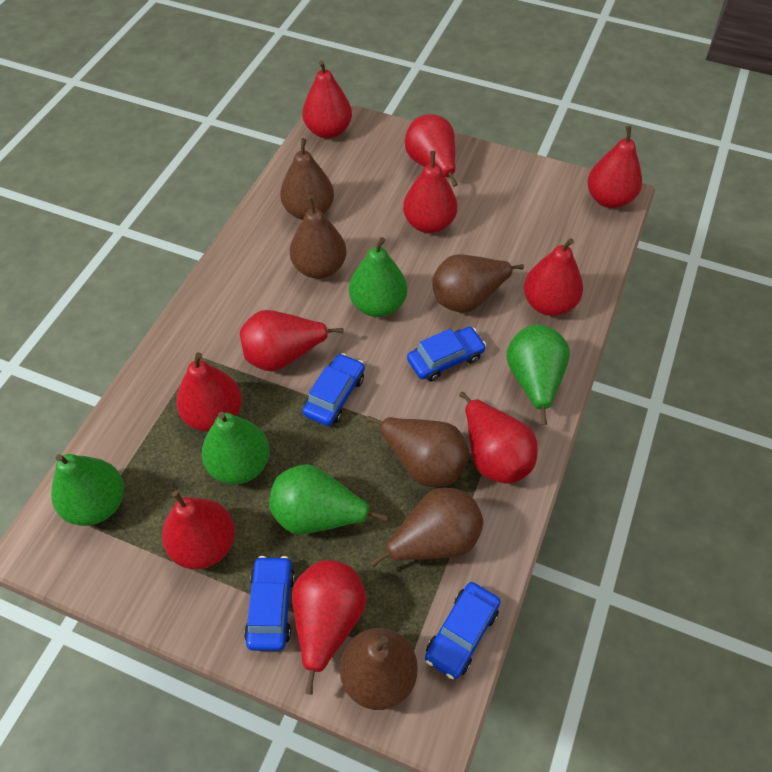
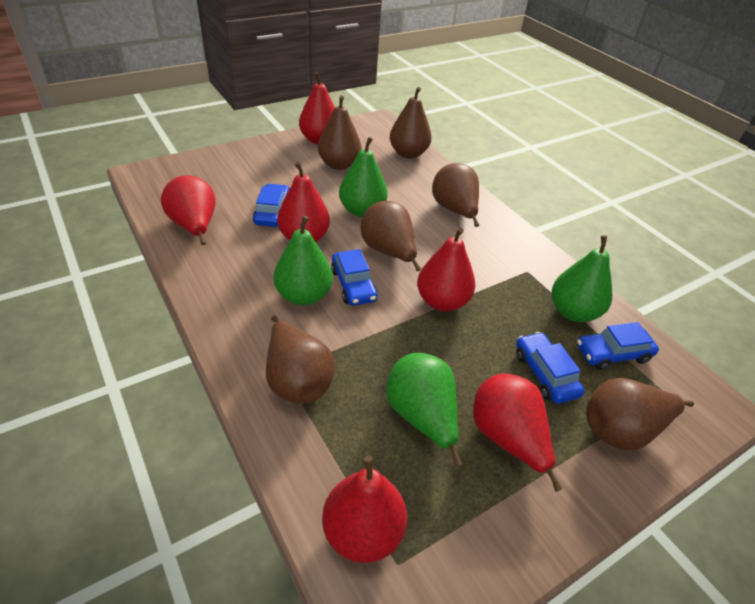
green pear: 5 -> 4
red pear: 10 -> 6

